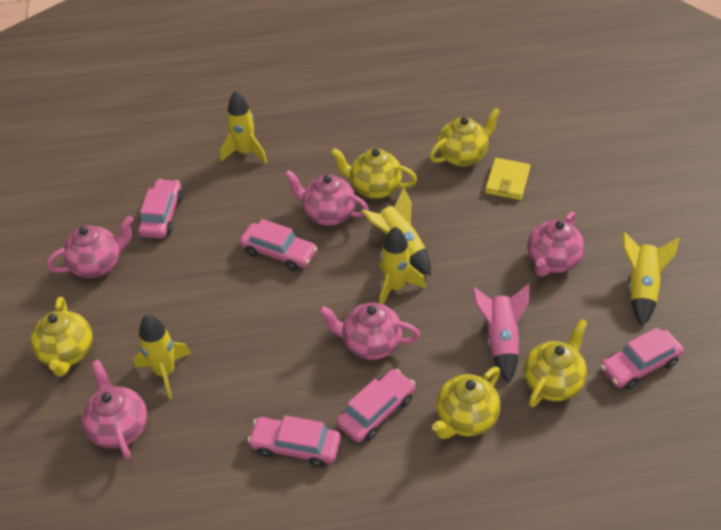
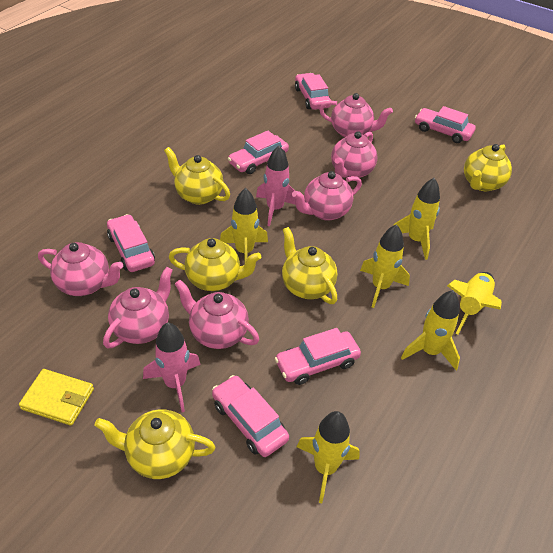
pink car: 5 -> 6
pink rocket: 1 -> 2
pink teapot: 5 -> 6
yellow rocket: 5 -> 6

